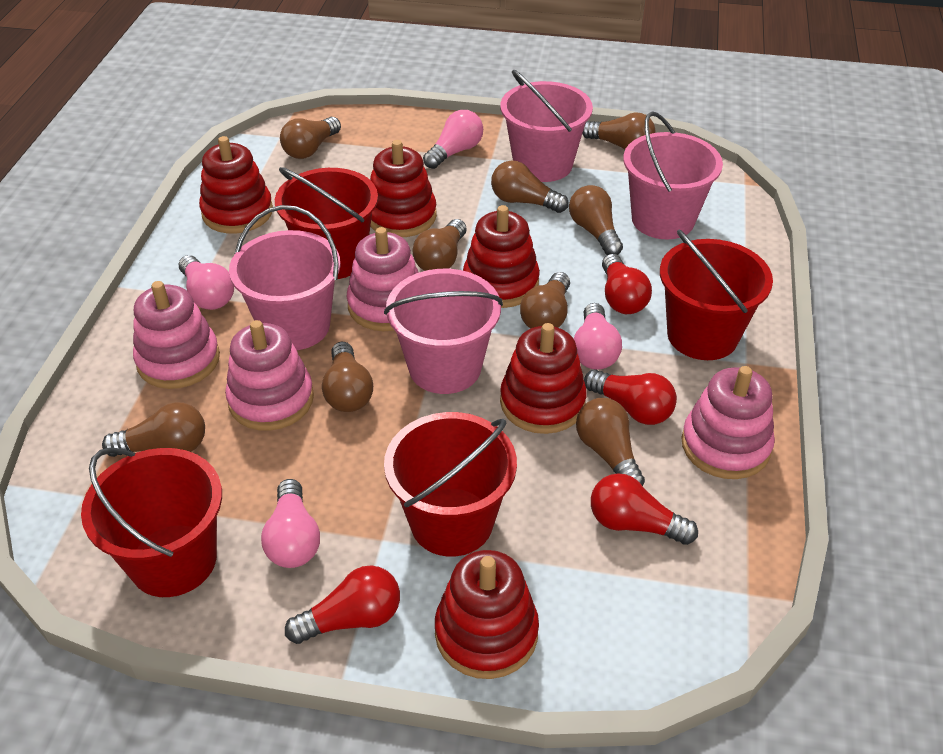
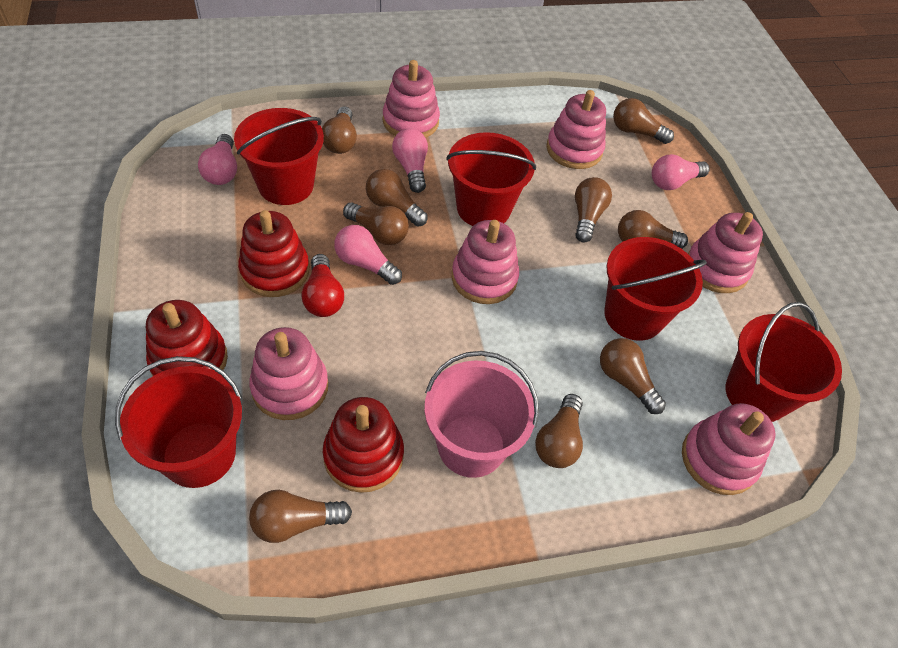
pink bucket: 4 -> 1
pink stacking toy: 4 -> 6
red bucket: 4 -> 5
red light bulb: 4 -> 1
red stacking toy: 5 -> 3

